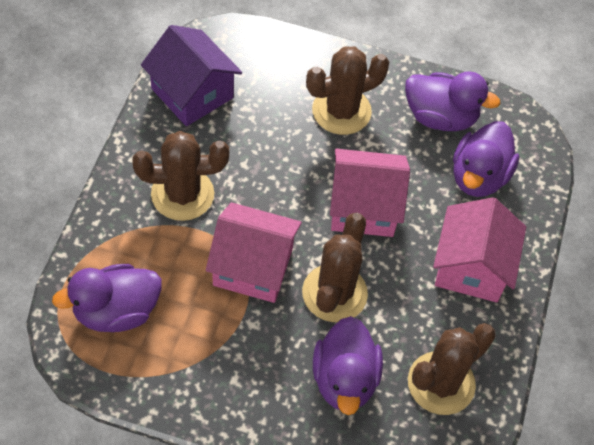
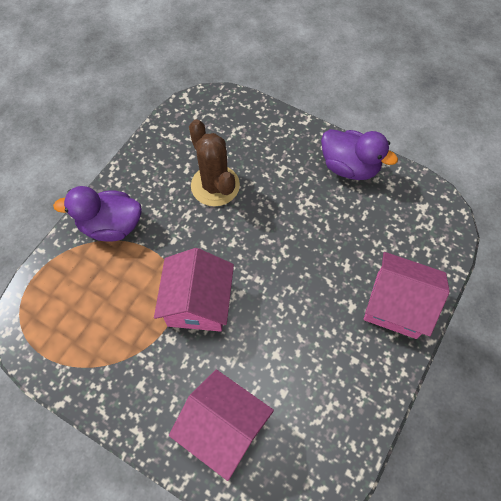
brown cactus: 4 -> 1
purple duck: 4 -> 2
purple house: 1 -> 0

